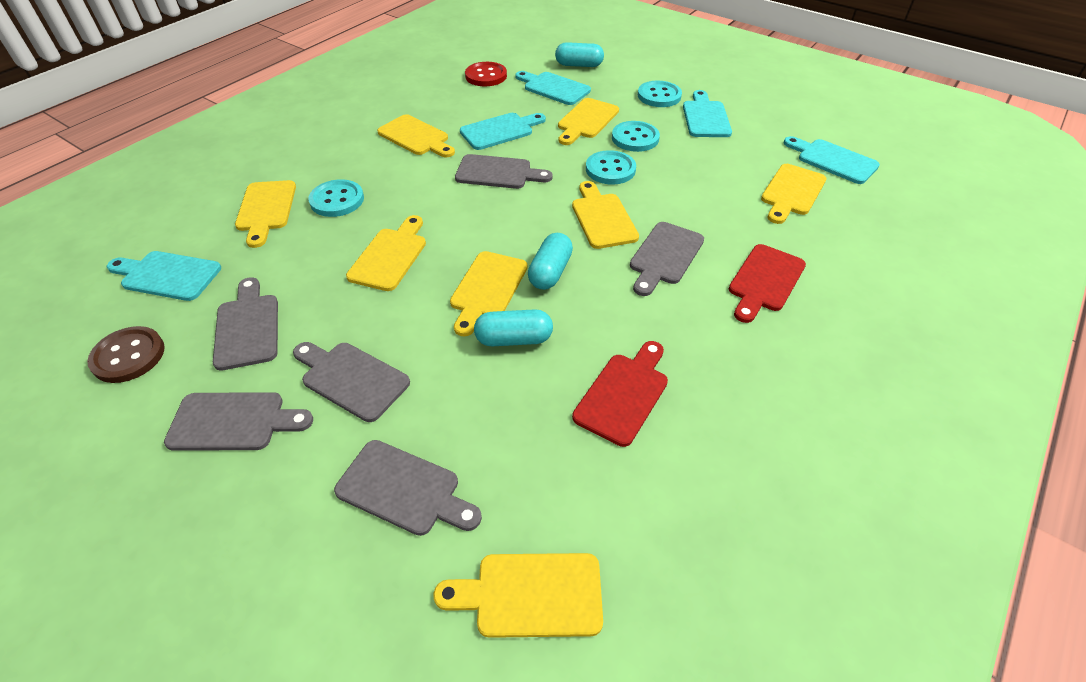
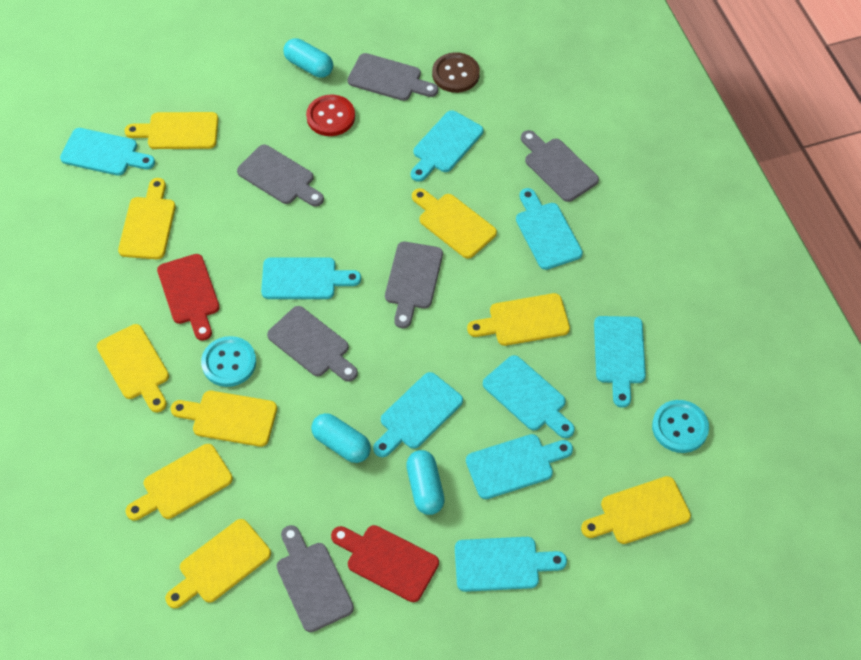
turquoise button: 4 -> 2
turquoise cutting board: 5 -> 9
yellow cutting board: 8 -> 9

